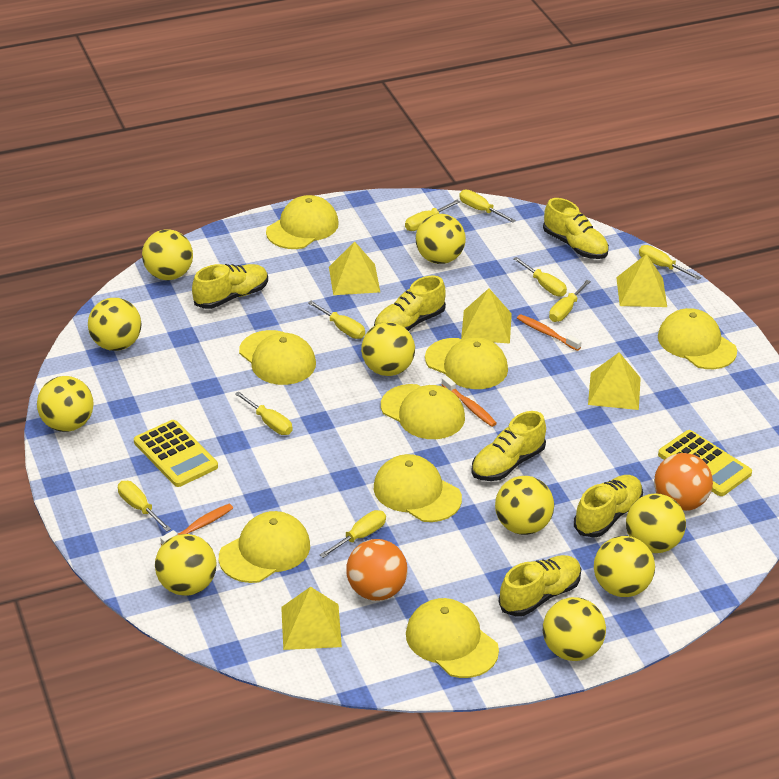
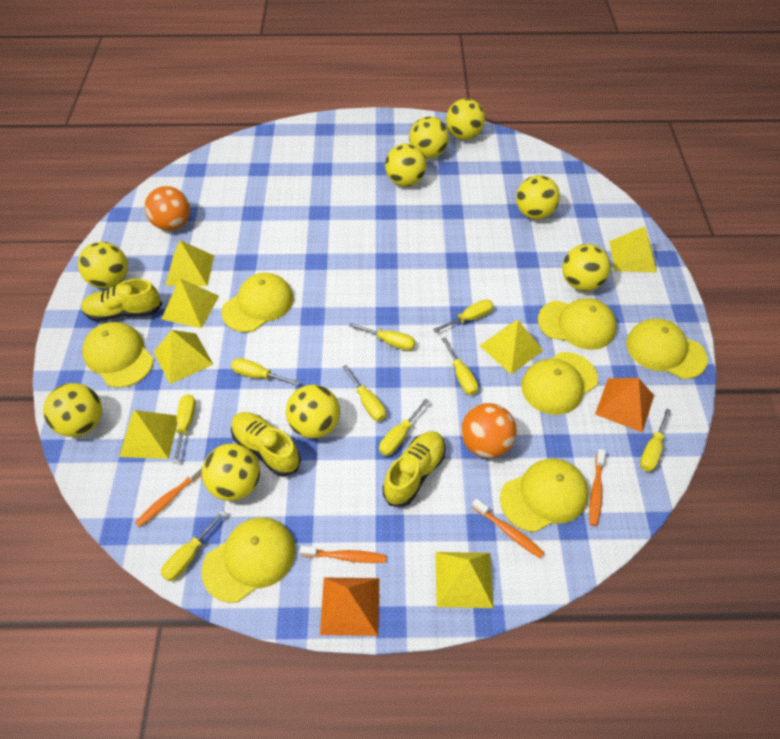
orange pyramid: 0 -> 2
orange toothbrush: 3 -> 4
yellow ball: 10 -> 9
yellow calculator: 2 -> 0
yellow cap: 8 -> 7
yellow pyramid: 5 -> 7
yellow shoe: 6 -> 3

